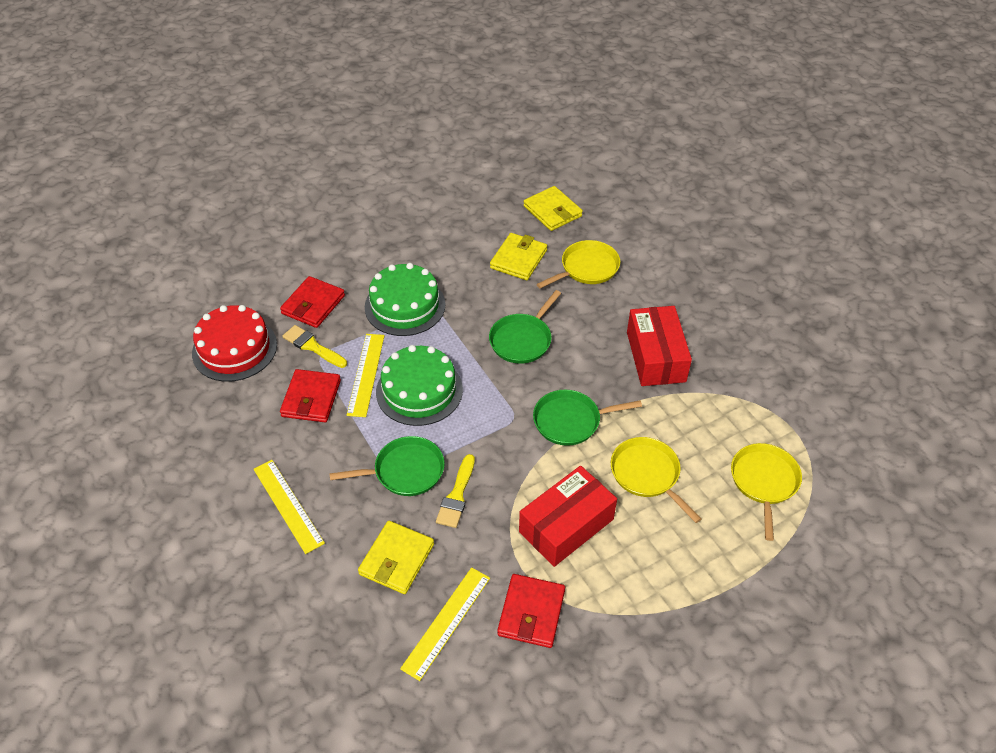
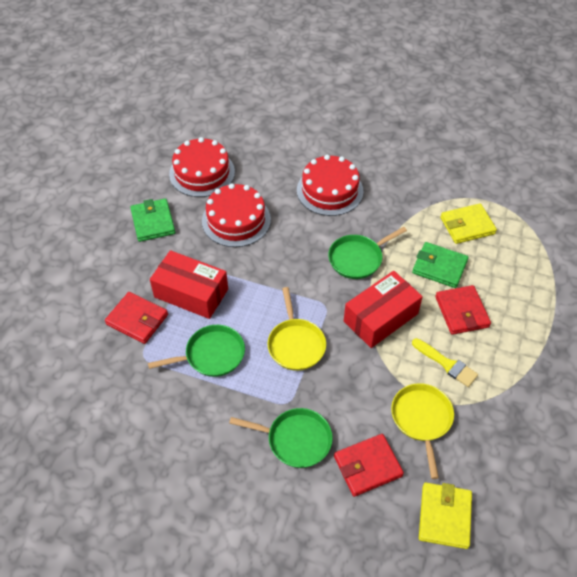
green cake: 2 -> 0
green wallet: 0 -> 2
red cake: 1 -> 3
yellow brush: 2 -> 1
yellow pan: 3 -> 2
yellow ruler: 3 -> 0
yellow wallet: 3 -> 2

